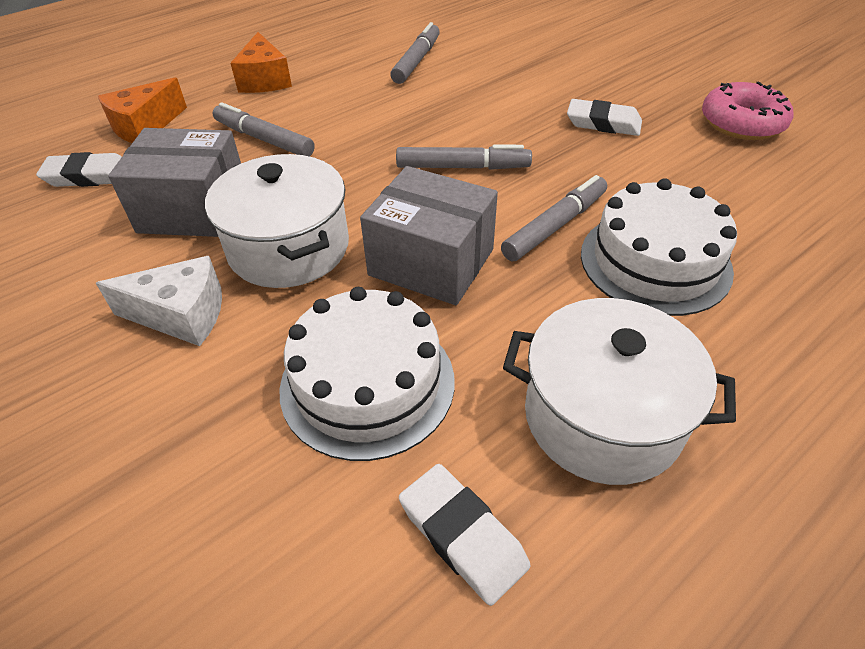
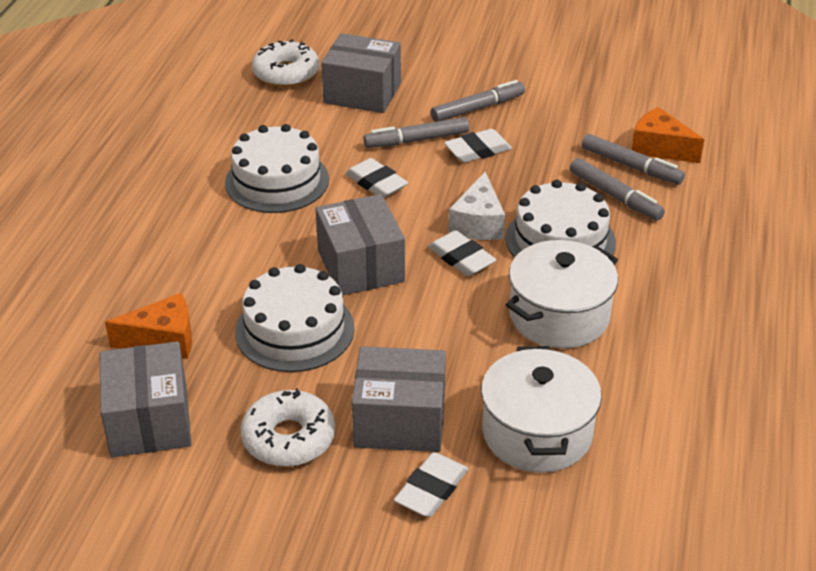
grey box: 2 -> 4
pink donut: 1 -> 0
white cake: 2 -> 3
white donut: 0 -> 2
white eraser: 3 -> 4

